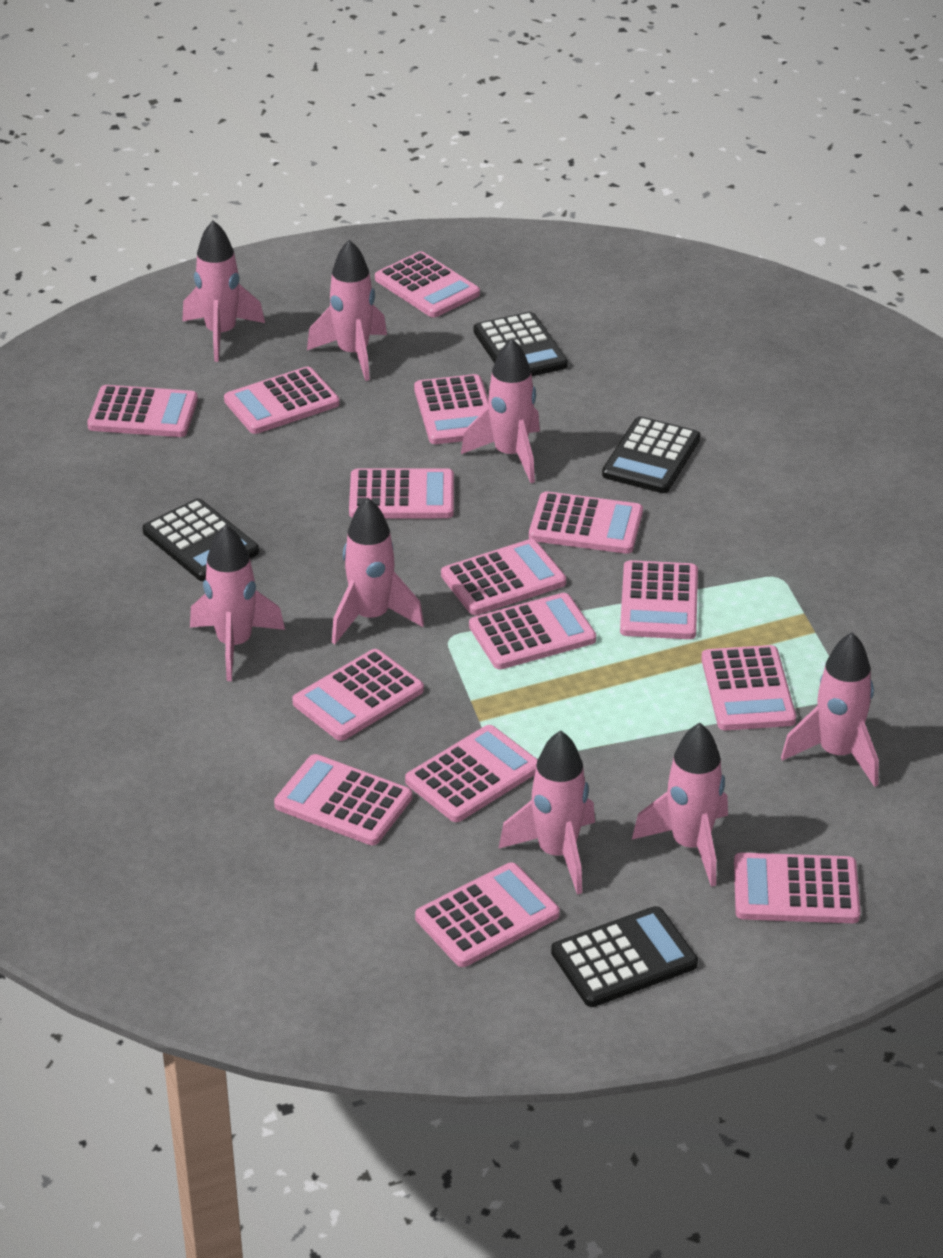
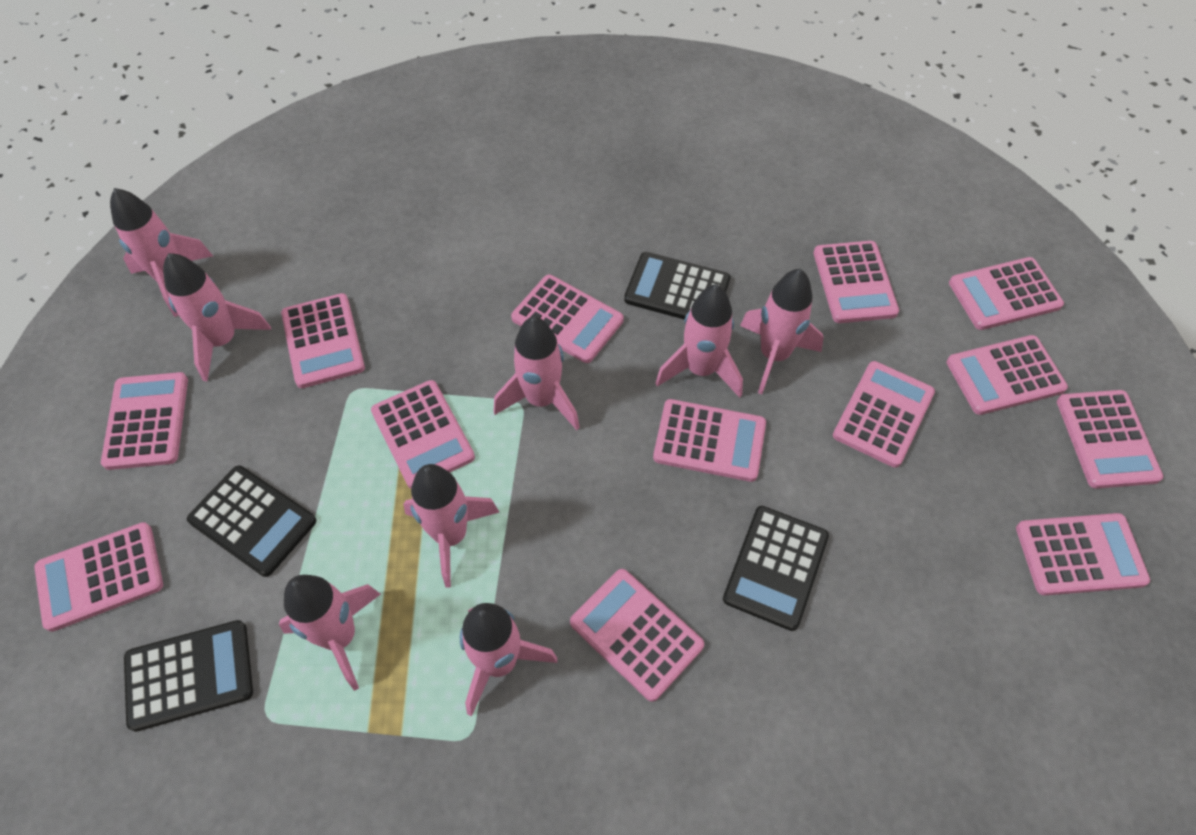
pink calculator: 15 -> 13

